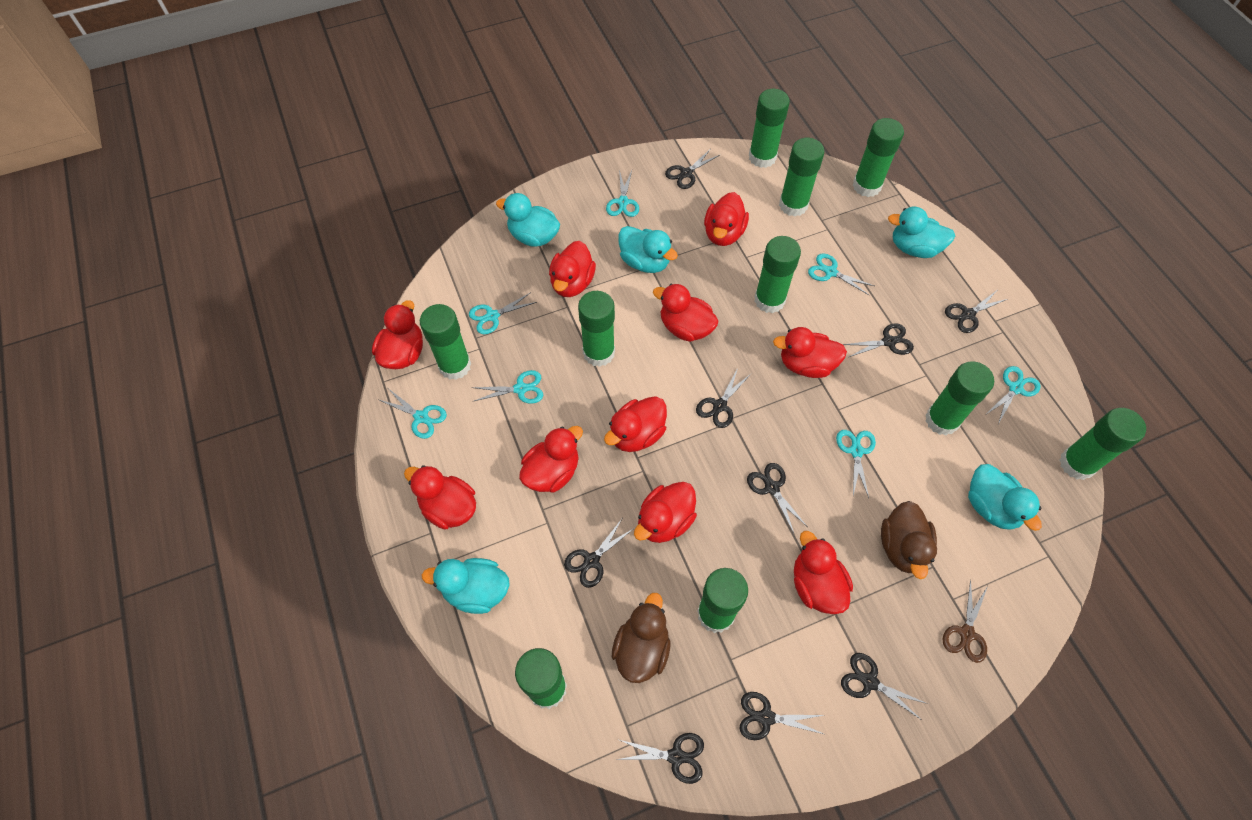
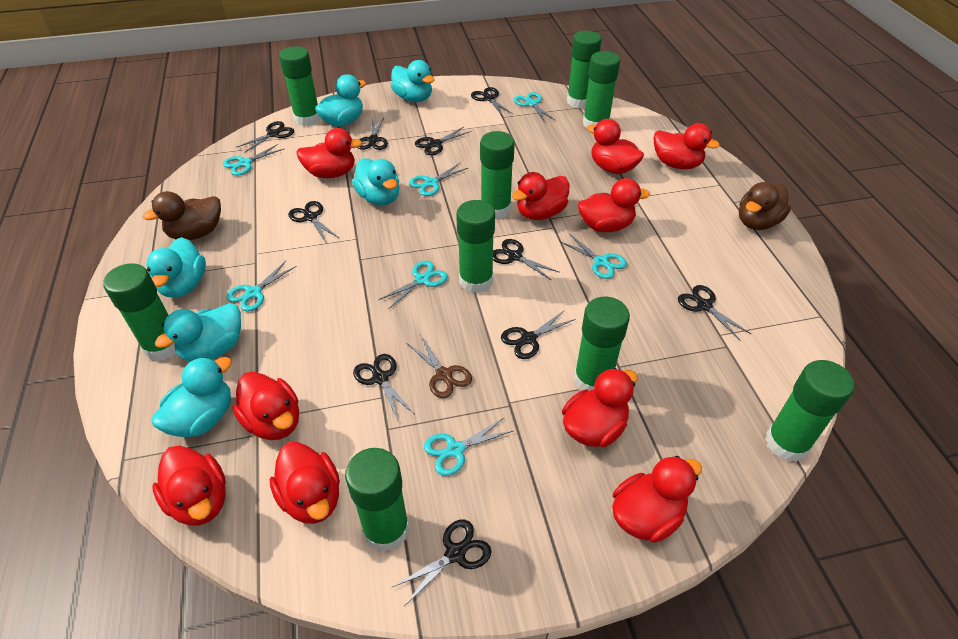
black scissors: 9 -> 10
green glue stick: 10 -> 9
turquoise duck: 5 -> 6

